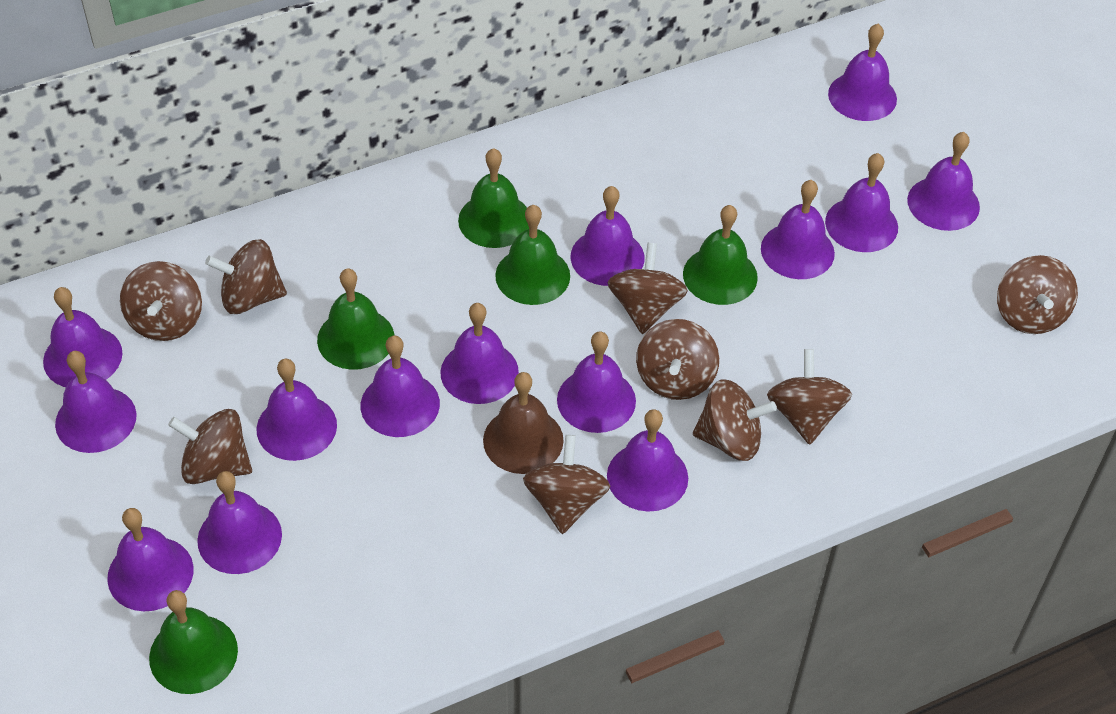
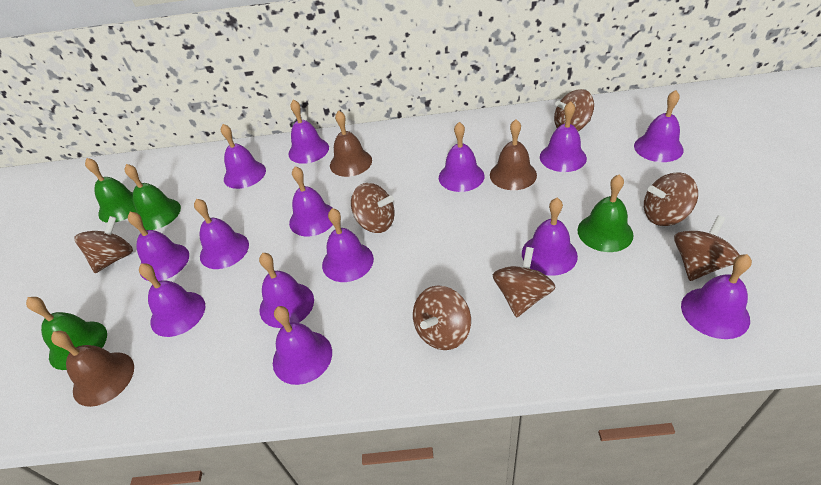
brown bell: 1 -> 3
brown spinning top: 9 -> 7
green bell: 5 -> 4

